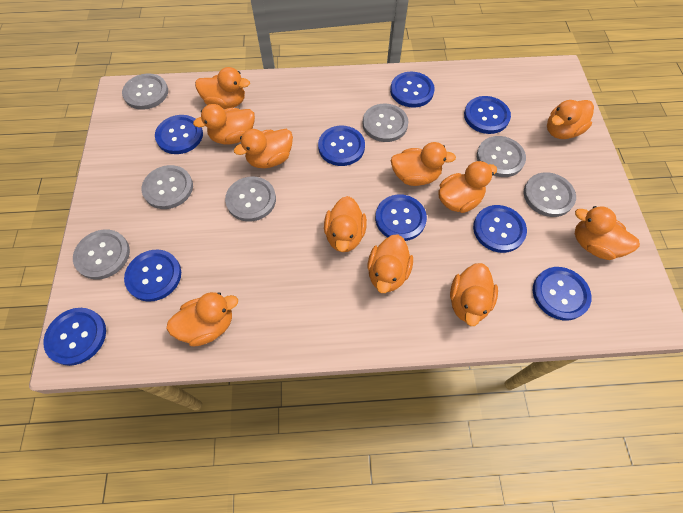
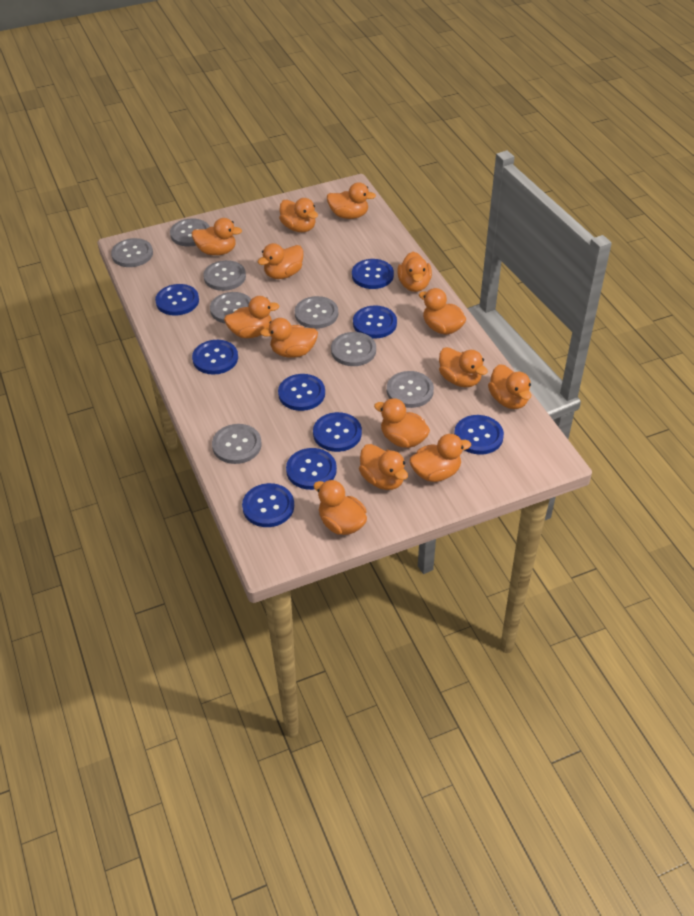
grey button: 7 -> 8
orange duck: 11 -> 14

